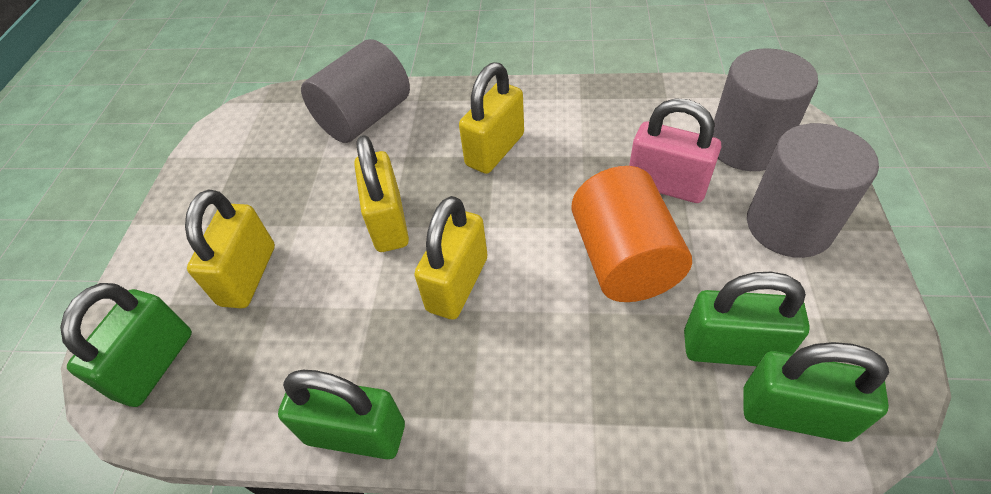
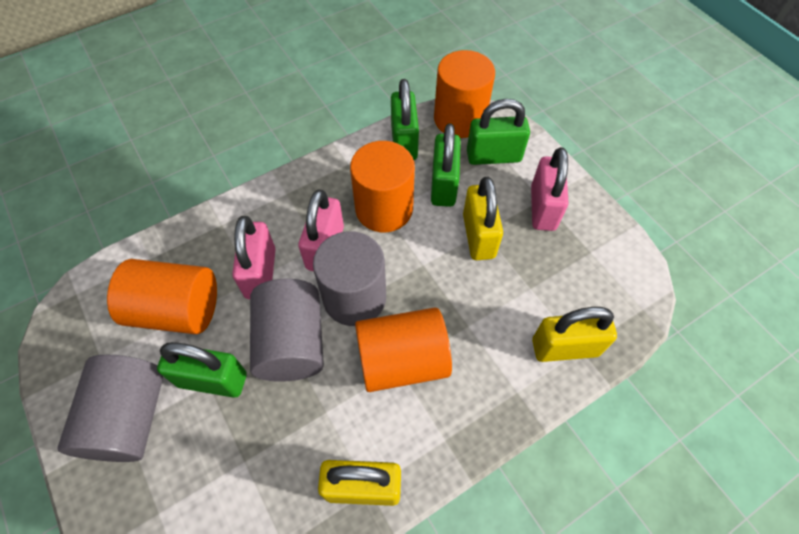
orange cylinder: 1 -> 4
pink padlock: 1 -> 3
yellow padlock: 4 -> 3

